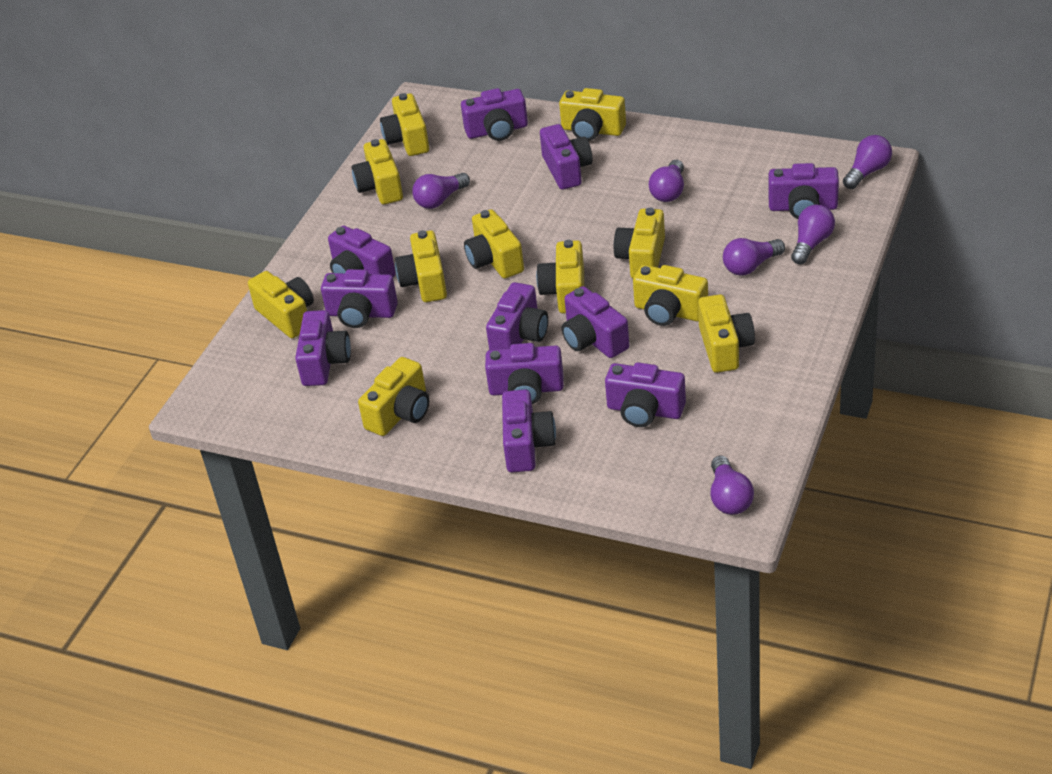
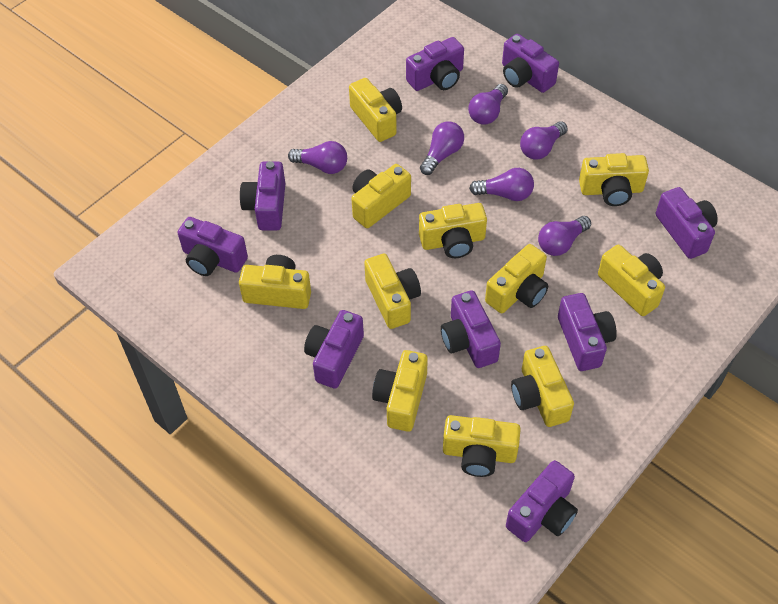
purple camera: 11 -> 9

